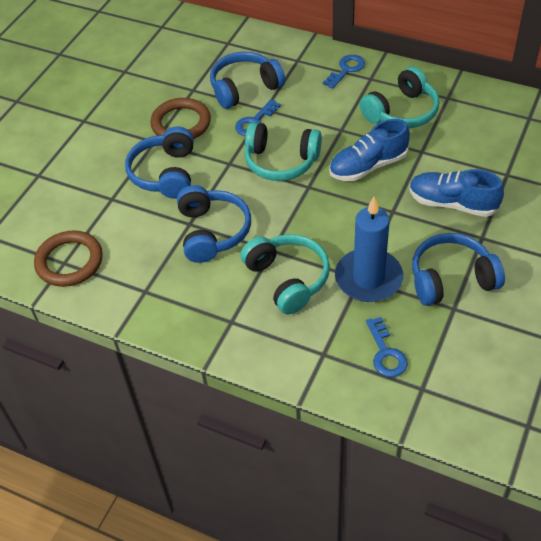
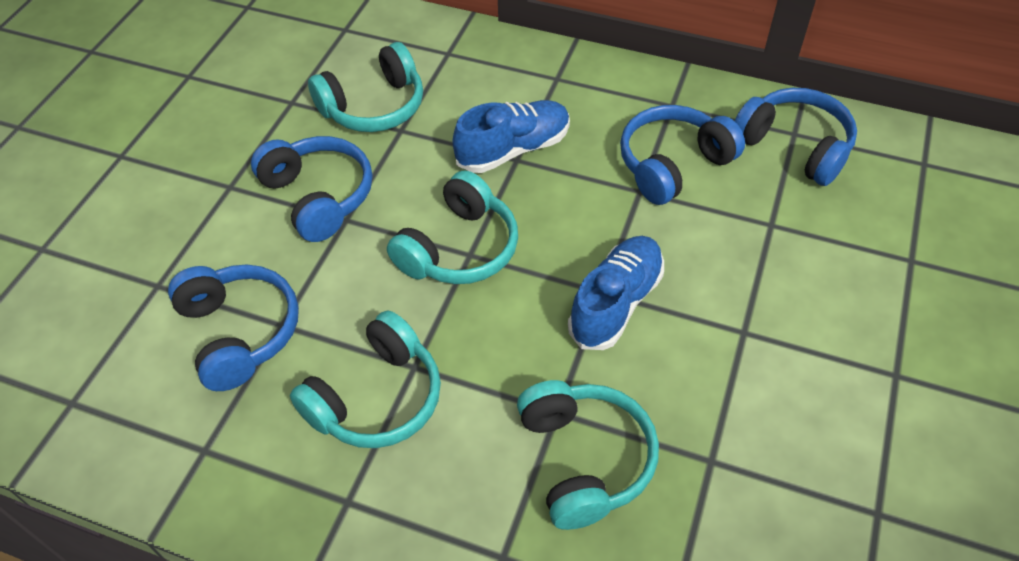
blue candle: 1 -> 0
blue key: 3 -> 0
brown ring: 2 -> 0
turquoise headphones: 3 -> 4

